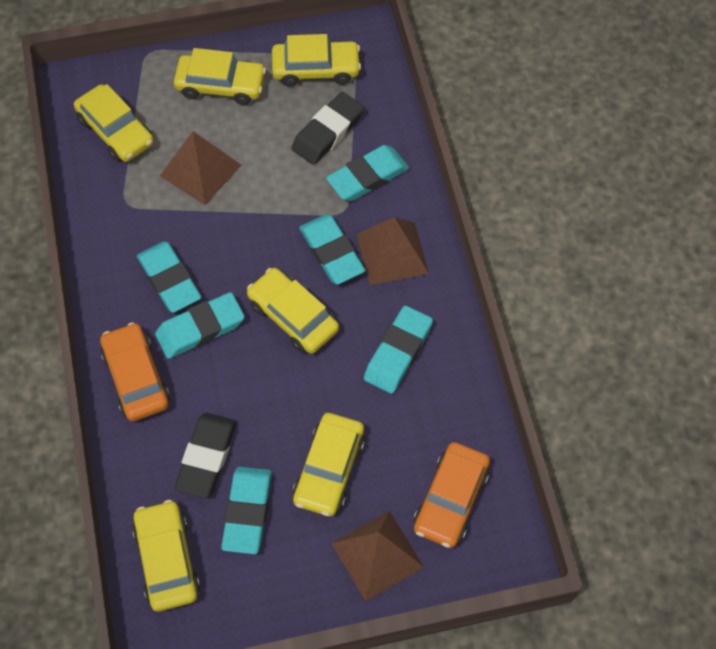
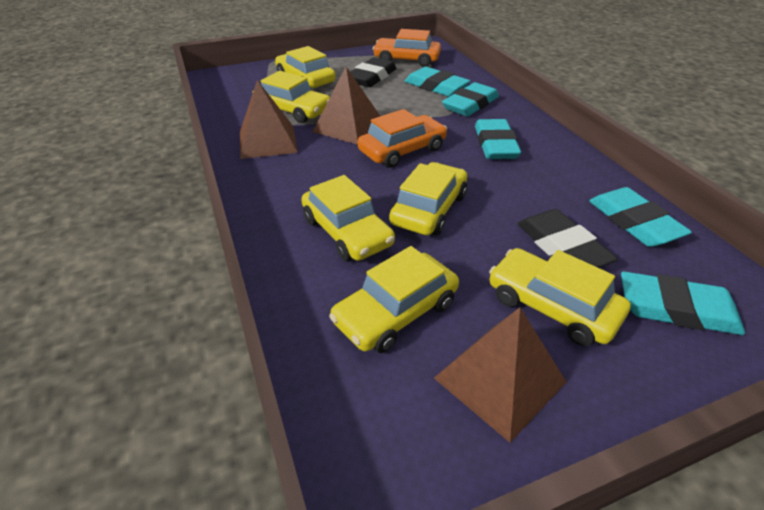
turquoise eraser: 6 -> 5

